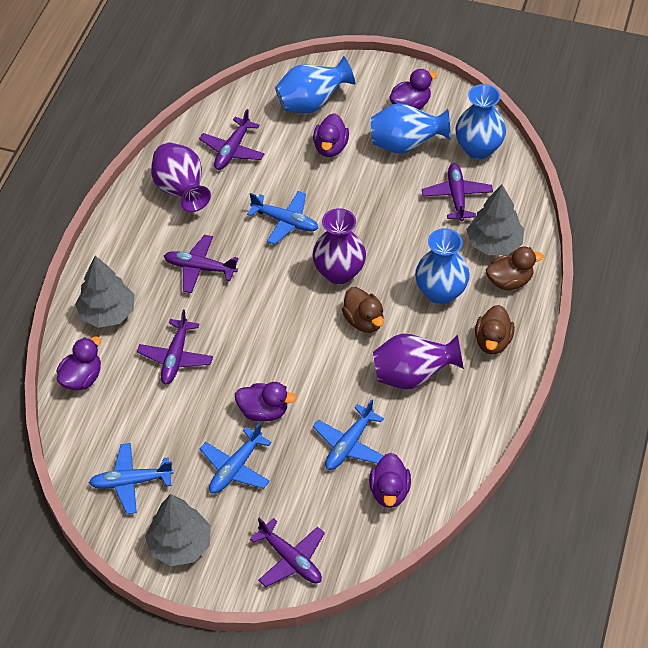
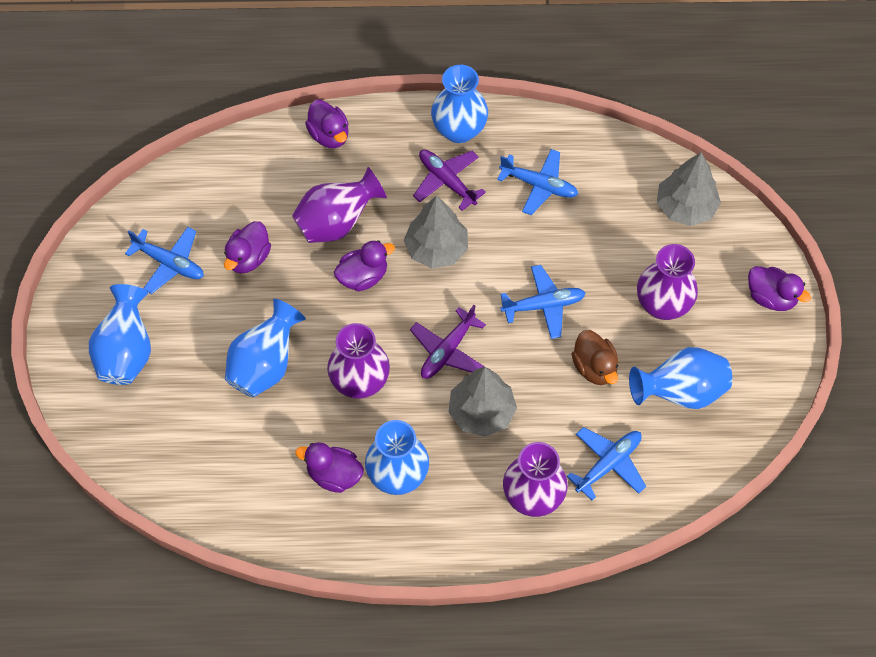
blue vase: 4 -> 5
brown duck: 3 -> 1
purple plane: 5 -> 2
purple vase: 3 -> 4

